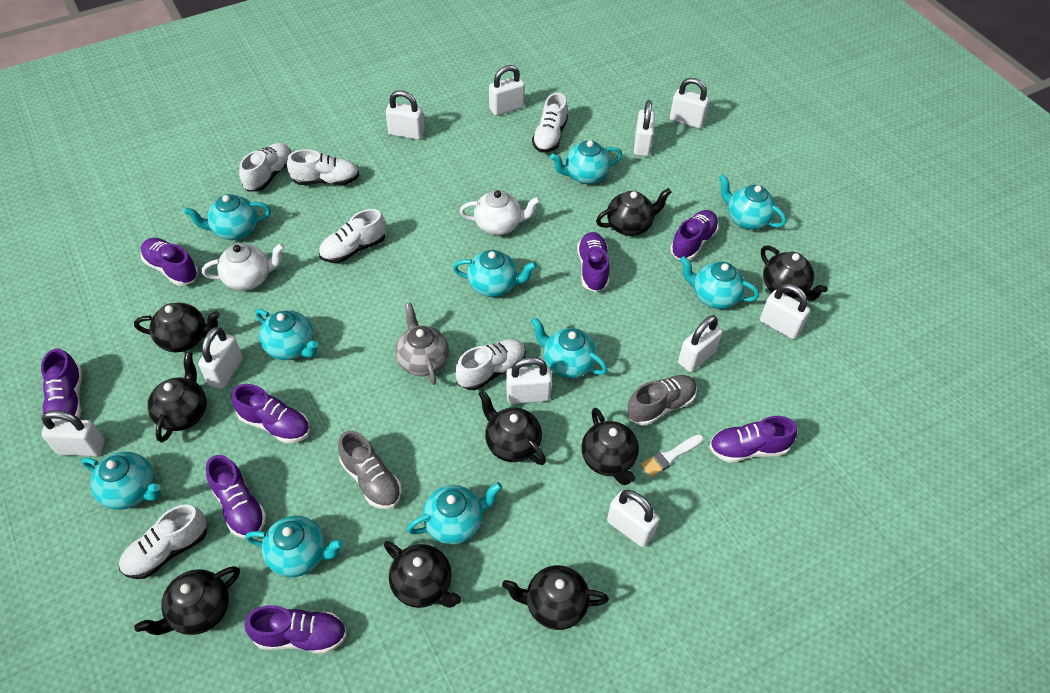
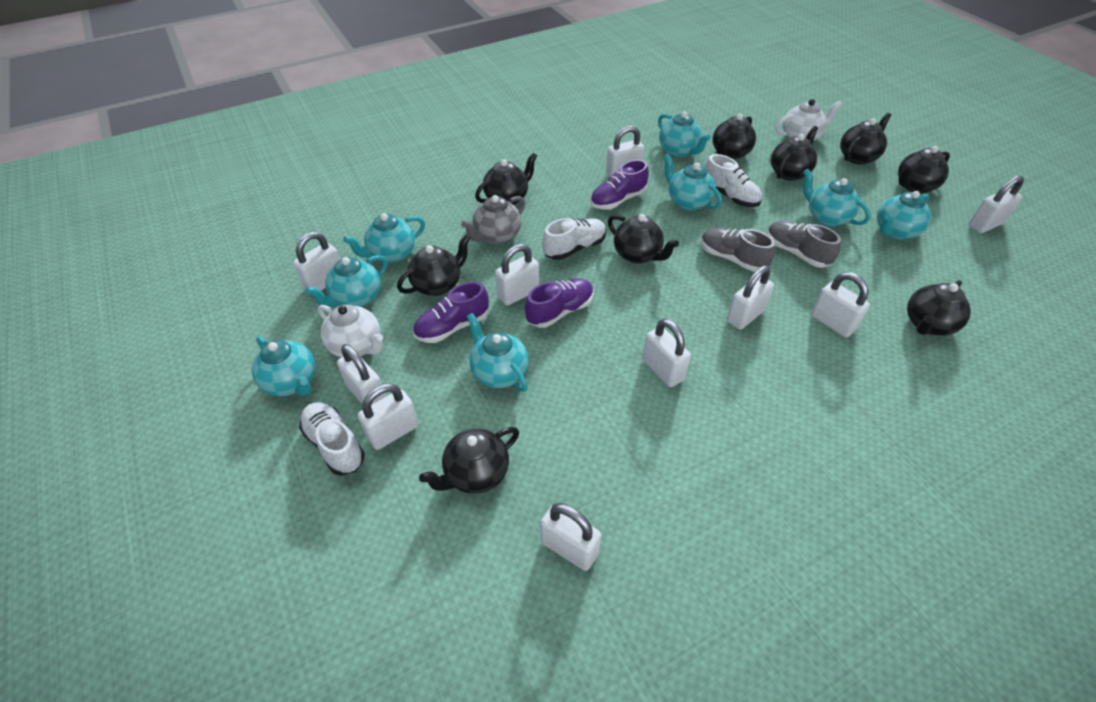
purple shoe: 8 -> 3
turquoise teapot: 10 -> 8
white brush: 1 -> 0
white shoe: 6 -> 3

